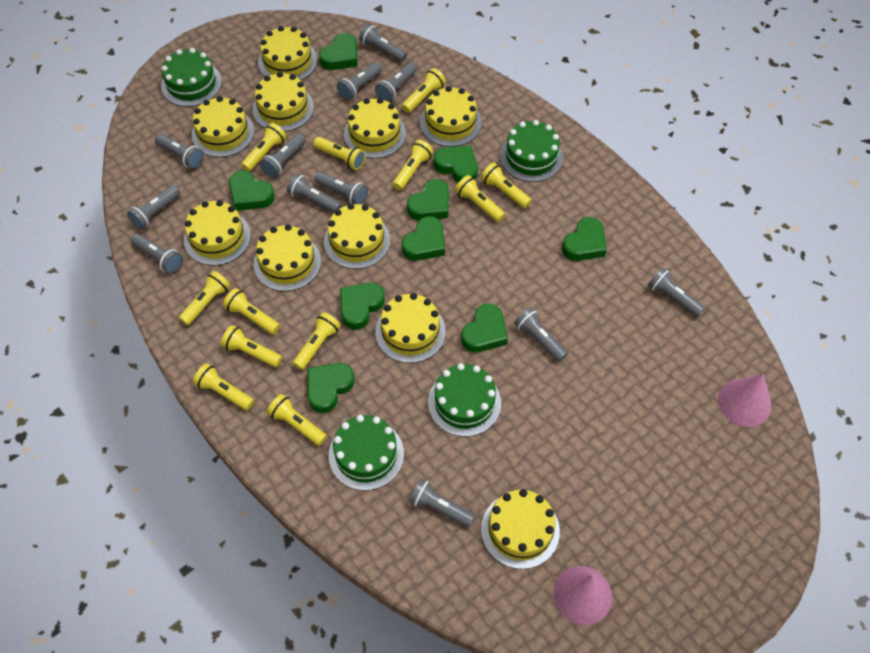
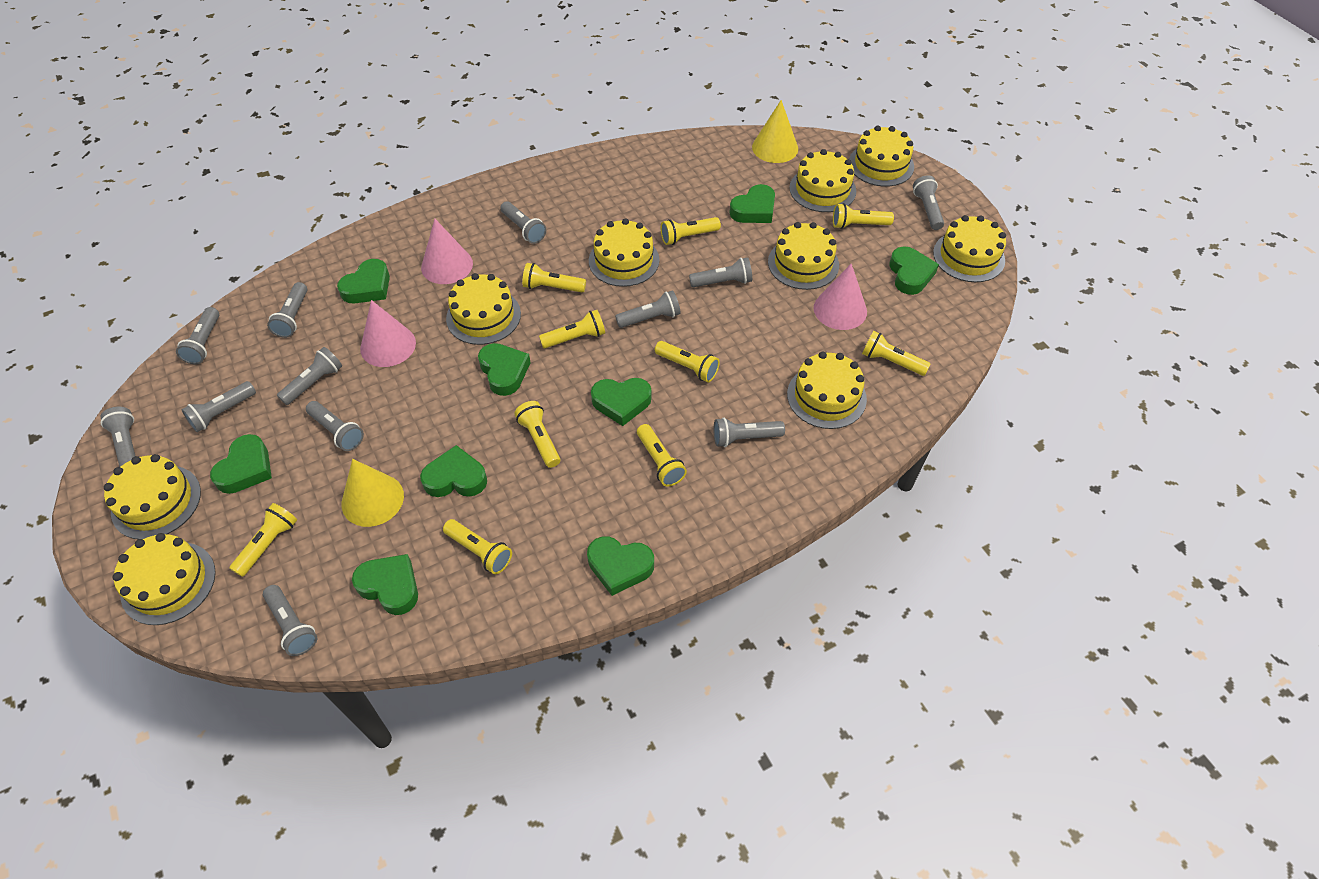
green cake: 4 -> 0
pink cone: 2 -> 3
yellow cake: 10 -> 9
yellow cone: 0 -> 2
yellow flashlight: 12 -> 10

